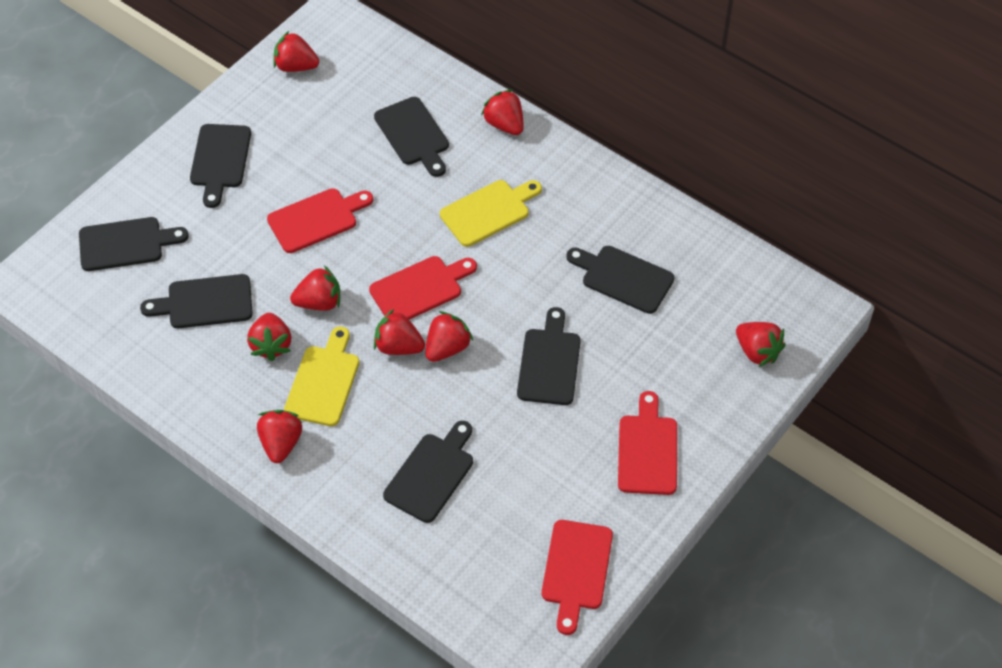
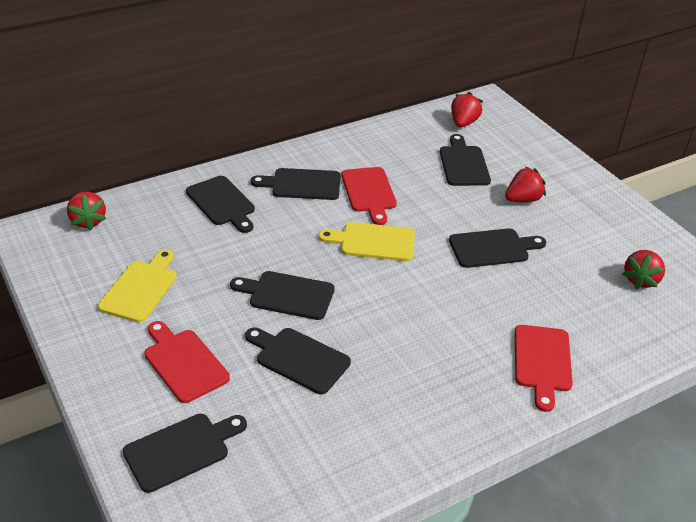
red cutting board: 4 -> 3
red strawberry: 8 -> 4

